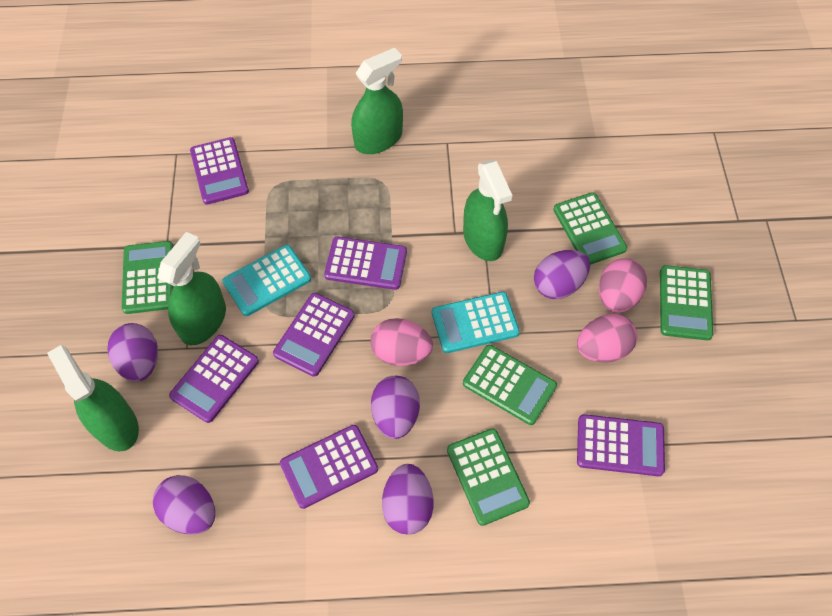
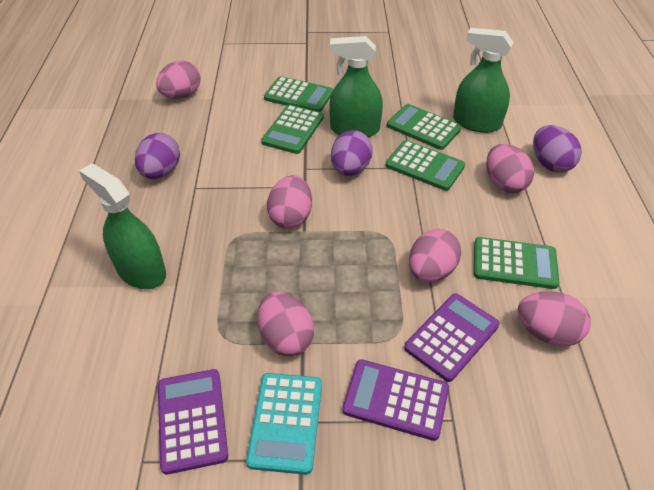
green spray bottle: 4 -> 3
pink egg: 3 -> 6
purple calculator: 6 -> 3
purple egg: 5 -> 3
turquoise calculator: 2 -> 1

